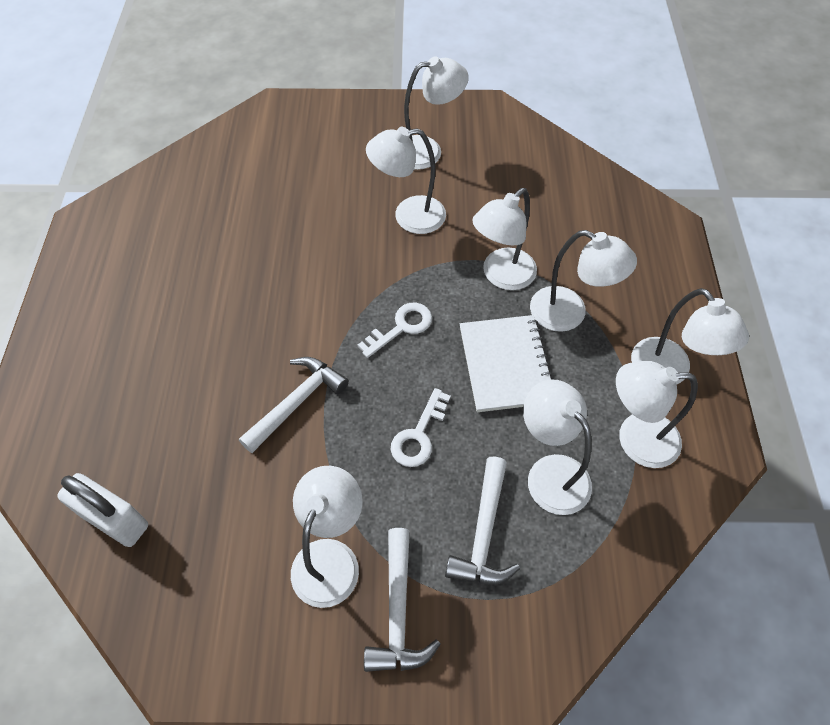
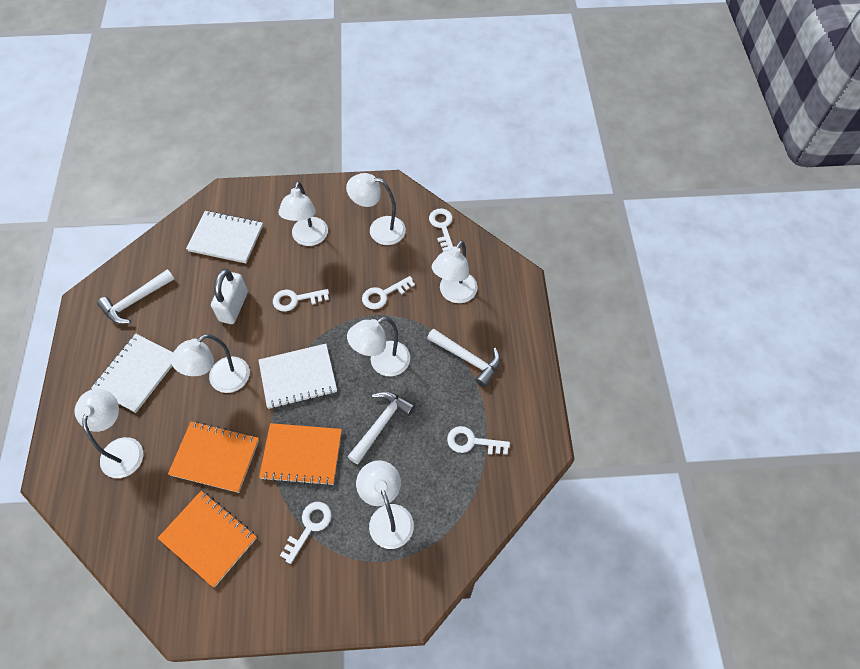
orange notebook: 0 -> 3
white key: 2 -> 5
white lamp: 8 -> 7
white notebook: 1 -> 3

